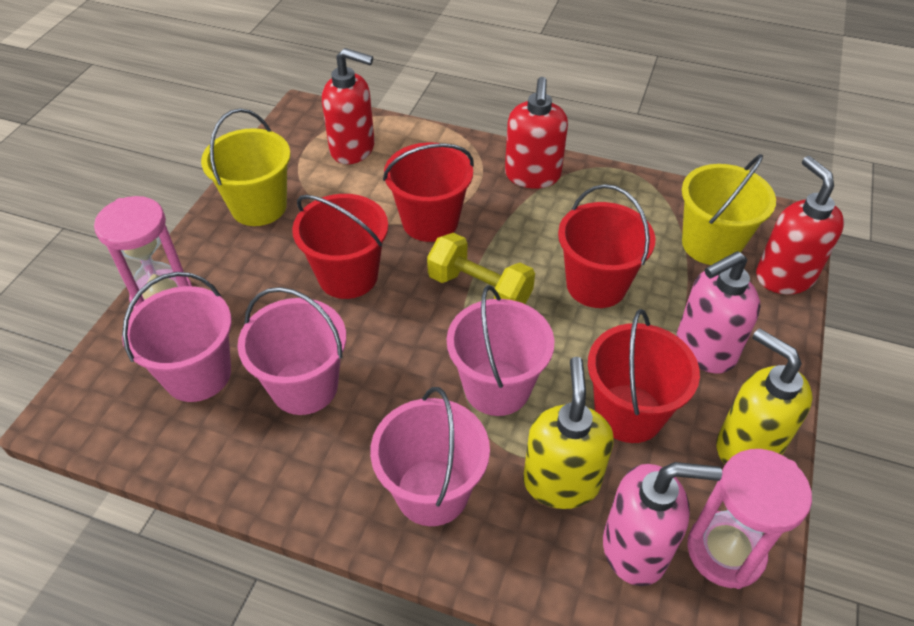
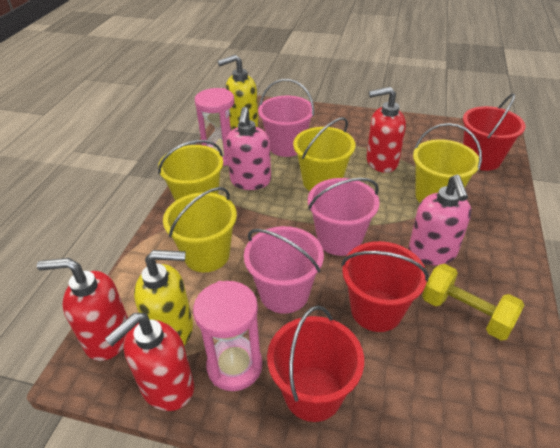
pink bucket: 4 -> 3
red bucket: 4 -> 3
yellow bucket: 2 -> 4

